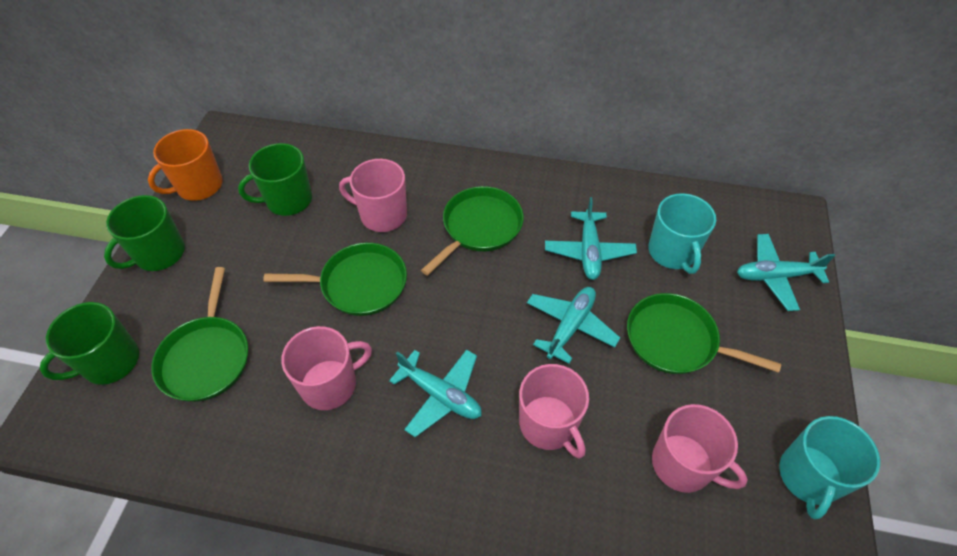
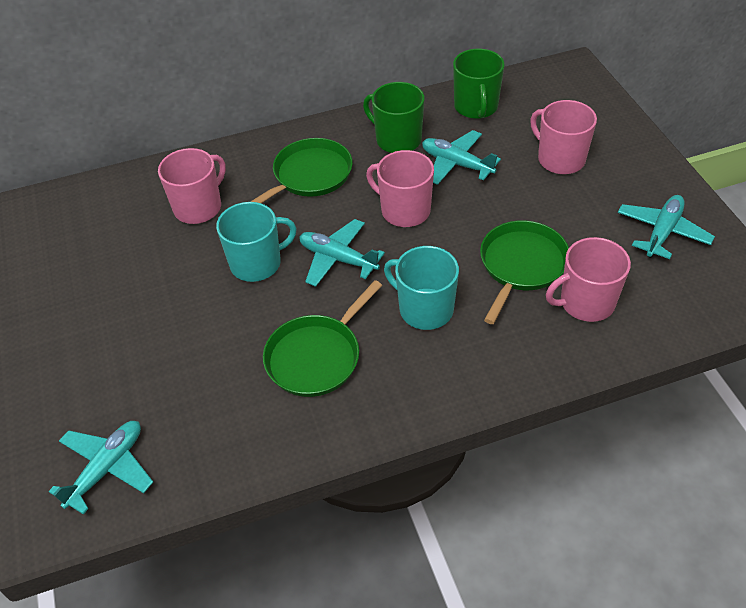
green mug: 3 -> 2
green pan: 4 -> 3
orange mug: 1 -> 0

